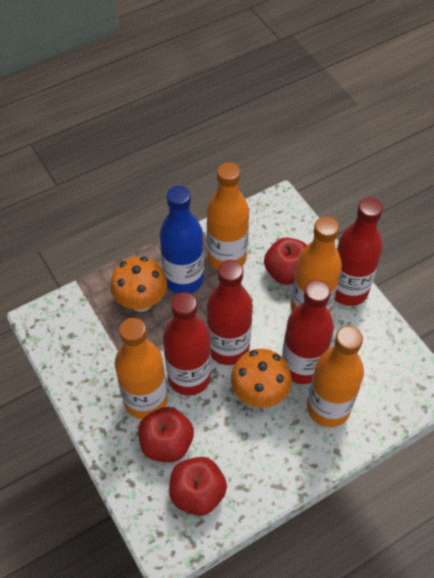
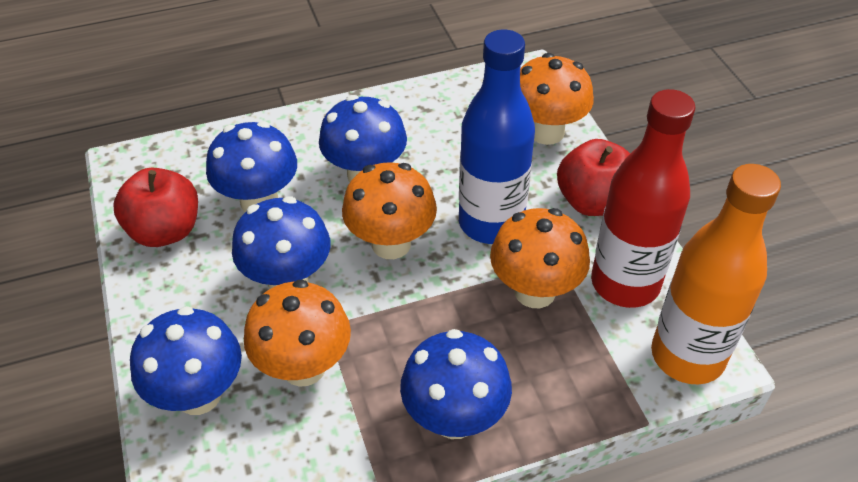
blue mushroom: 0 -> 5
orange bottle: 4 -> 1
orange mushroom: 2 -> 4
red apple: 3 -> 2
red bottle: 4 -> 1

